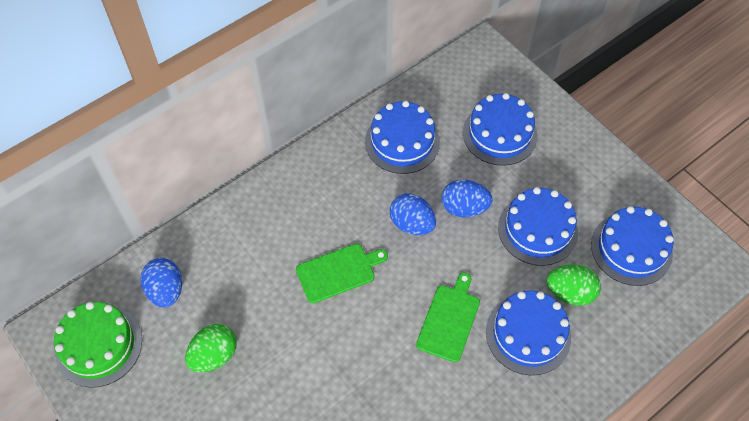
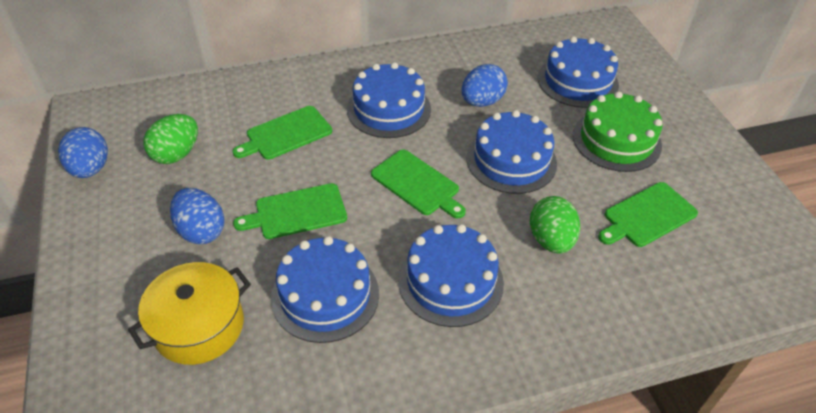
green cutting board: 2 -> 4
yellow pot: 0 -> 1

